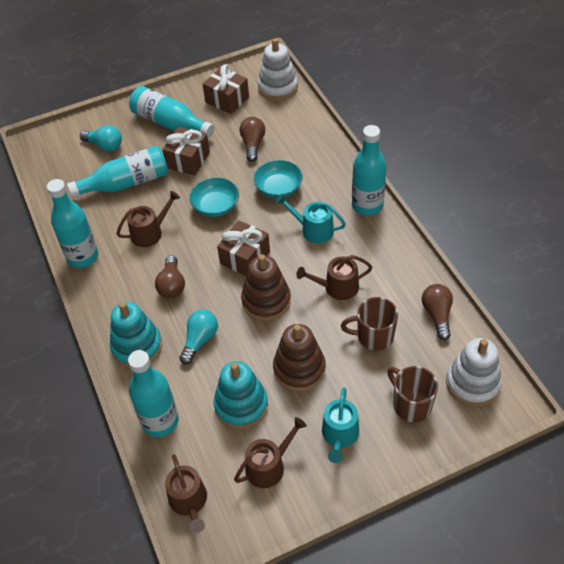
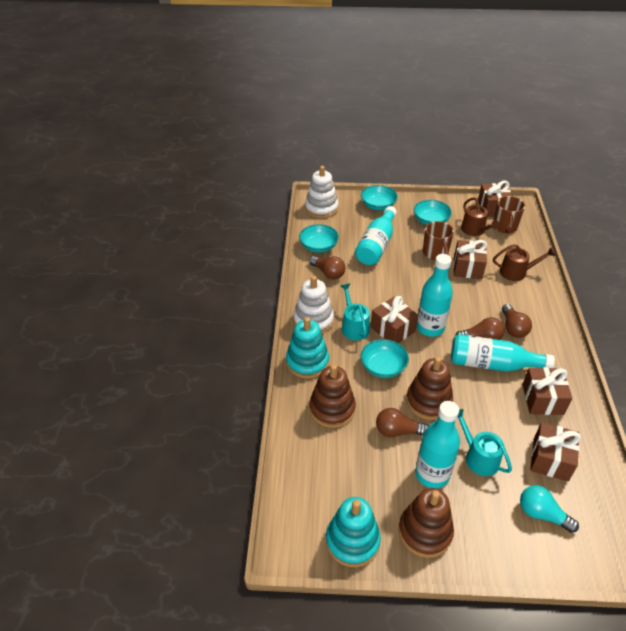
brown gift: 3 -> 5
brown light bulb: 3 -> 4
brown stacking toy: 2 -> 3
brown watering can: 4 -> 2
turquoise bottle: 5 -> 4
turquoise bowl: 2 -> 4
turquoise light bulb: 2 -> 1

